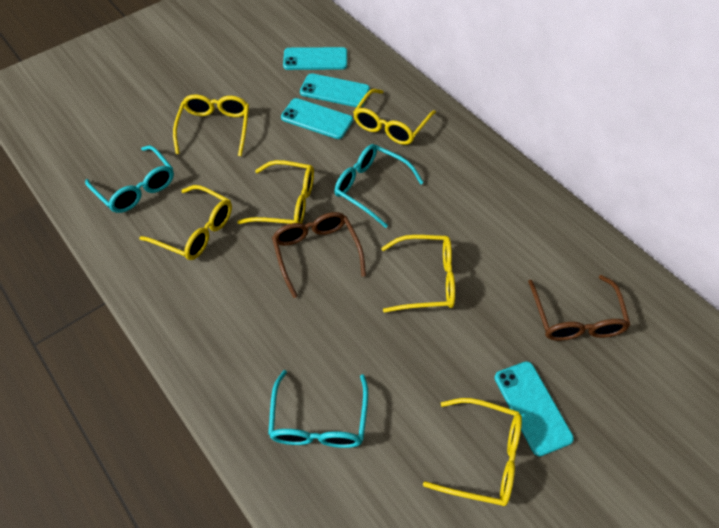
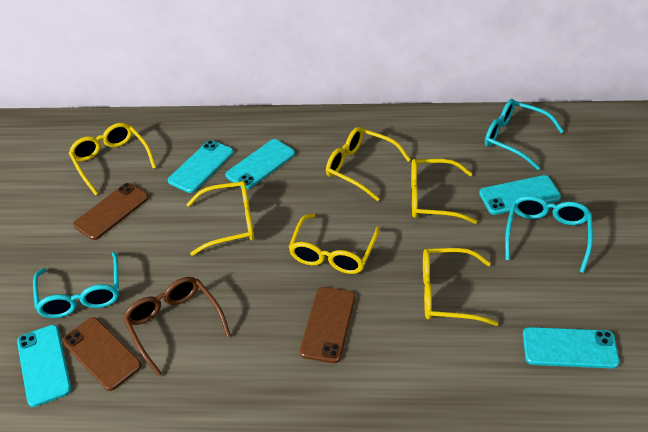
brown glasses: 2 -> 1
brown phone: 0 -> 3
turquoise phone: 4 -> 5

